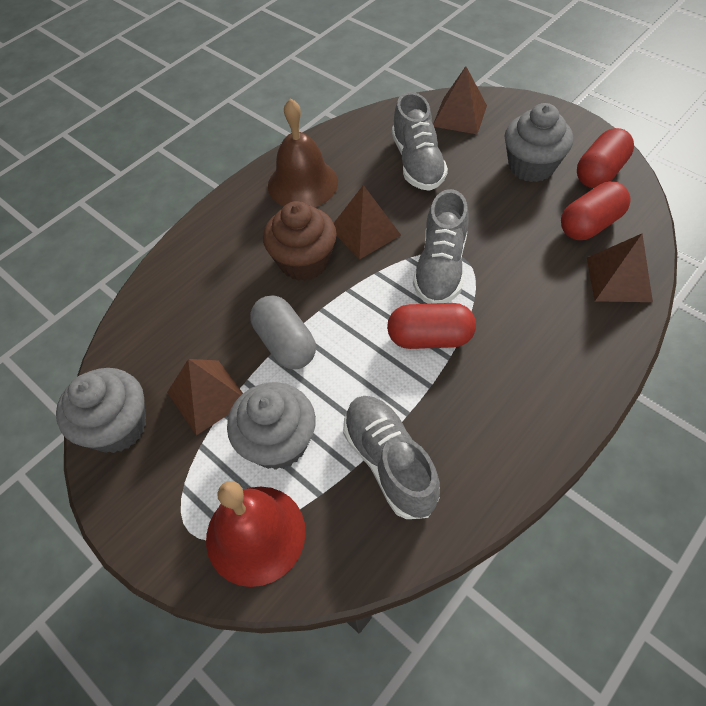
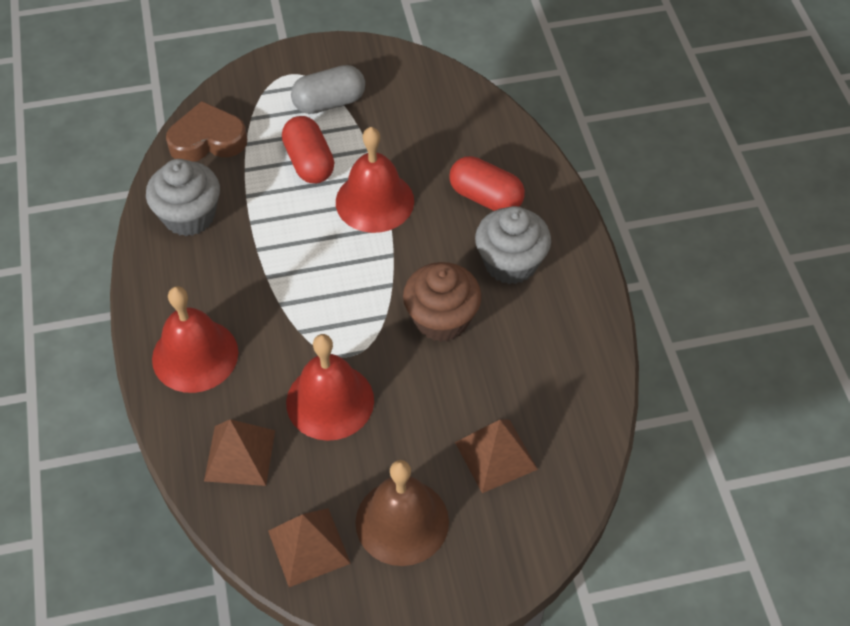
brown heart: 0 -> 1
brown pyramid: 4 -> 3
grey cupcake: 3 -> 2
grey shoe: 3 -> 0
red bell: 1 -> 3
red capsule: 3 -> 2

